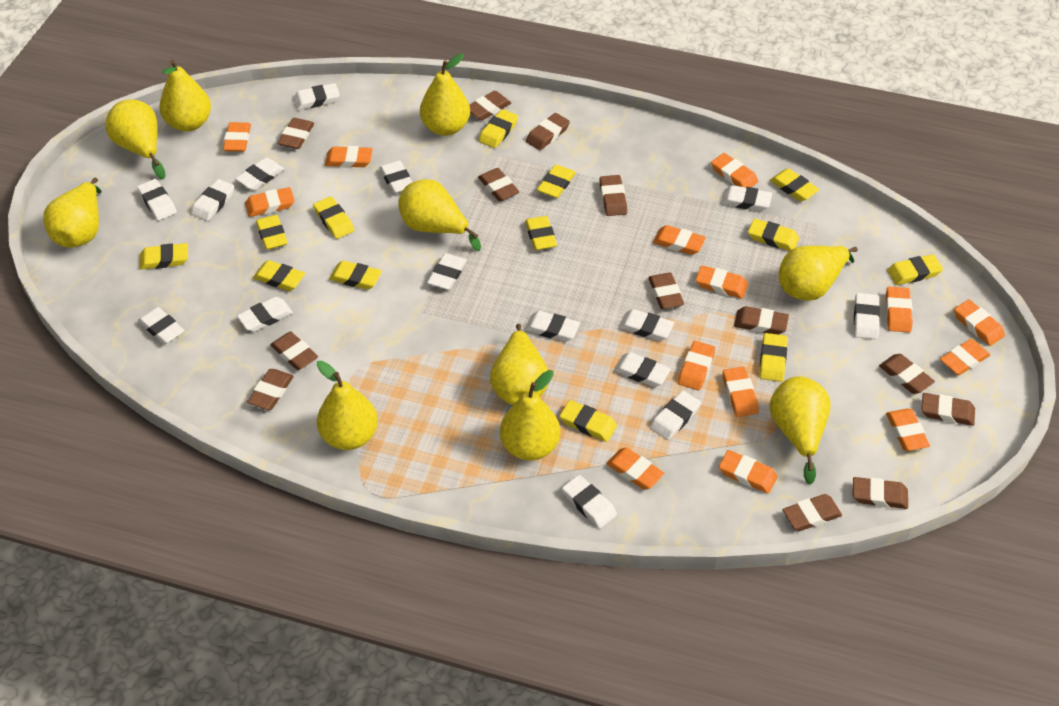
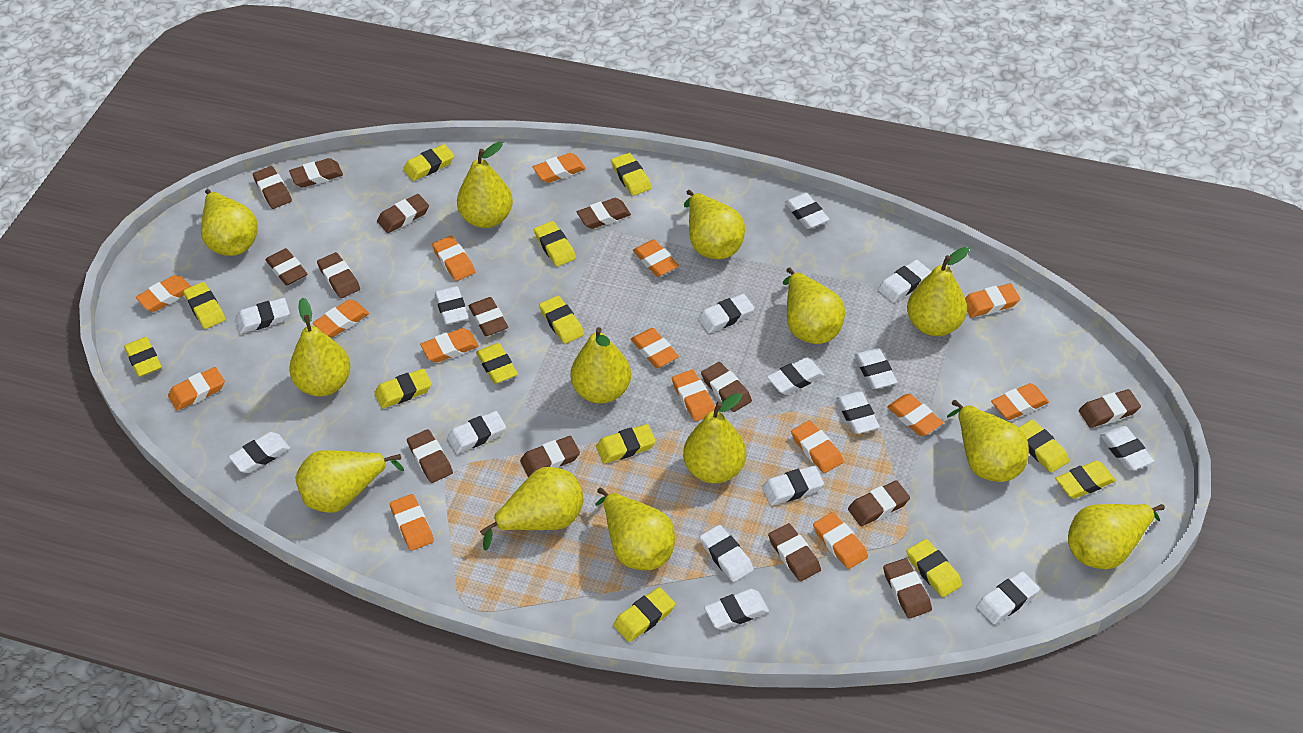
brown eraser: 13 -> 14
orange eraser: 14 -> 15
yellow pear: 10 -> 13

